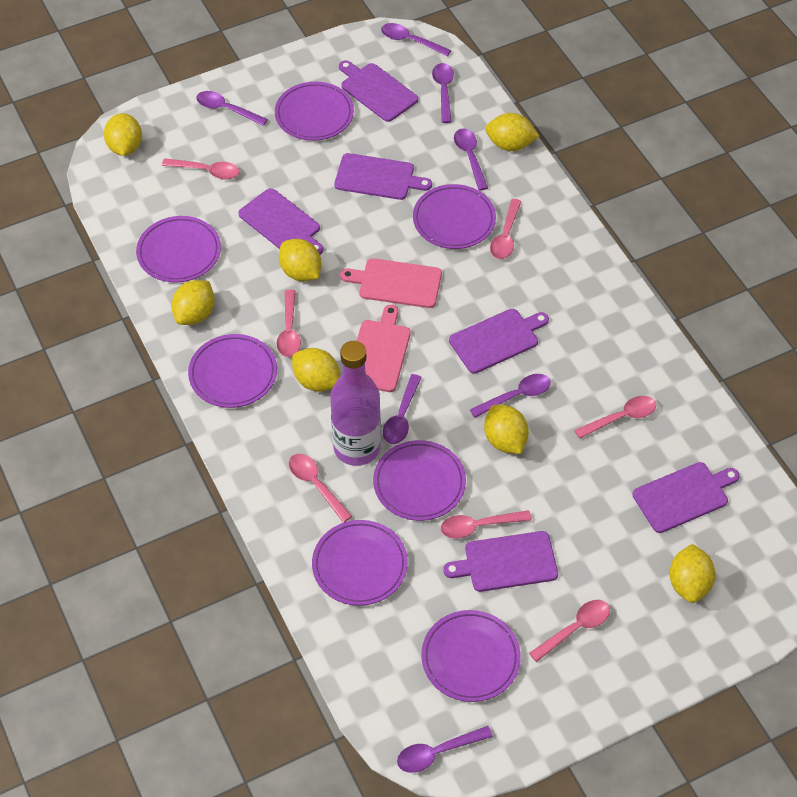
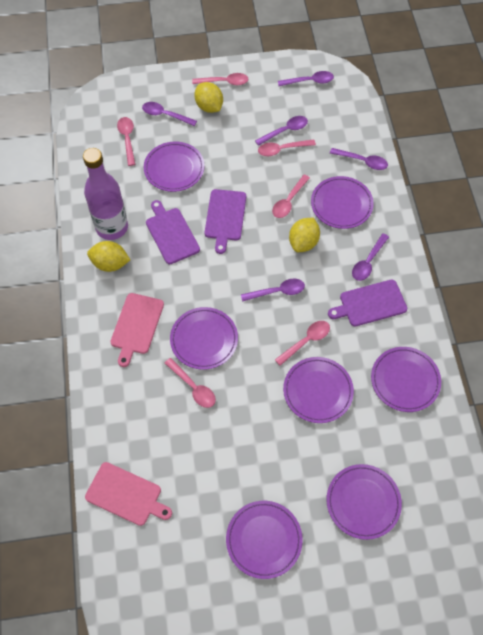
pink spoon: 7 -> 6
purple cutting board: 6 -> 3
purple spoon: 7 -> 6
yellow lemon: 7 -> 3

